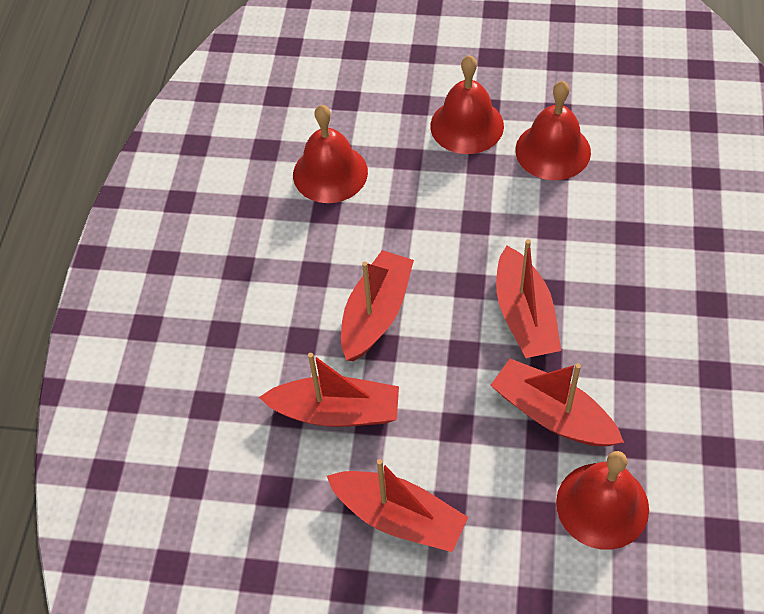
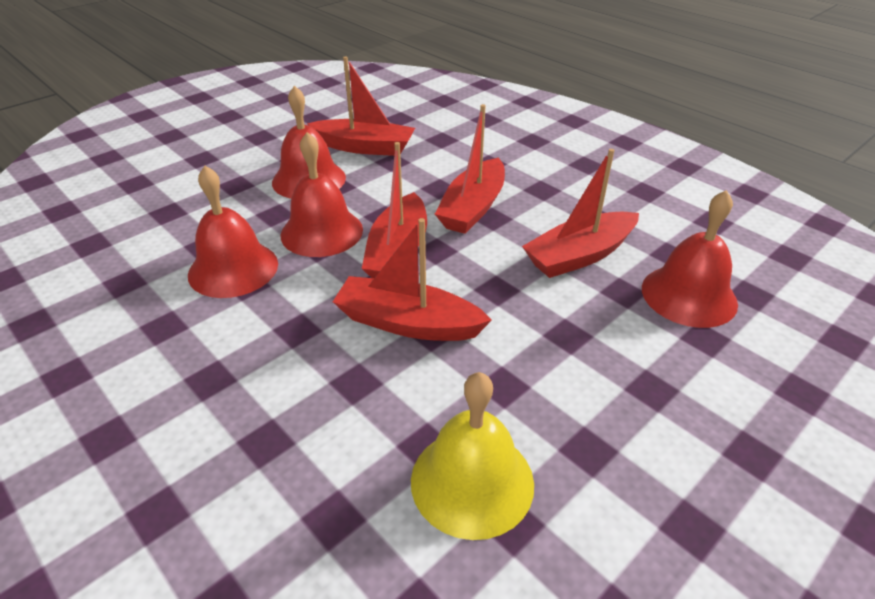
yellow bell: 0 -> 1

